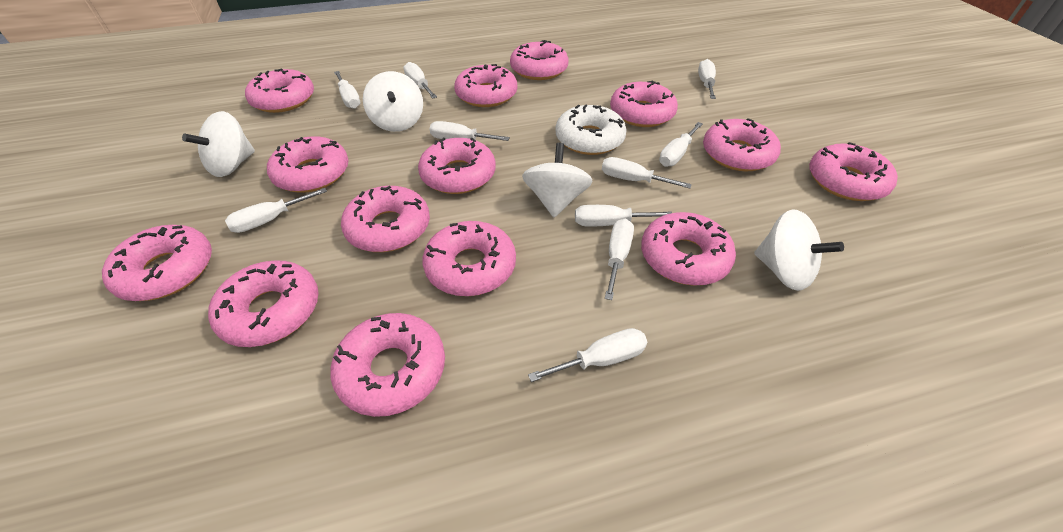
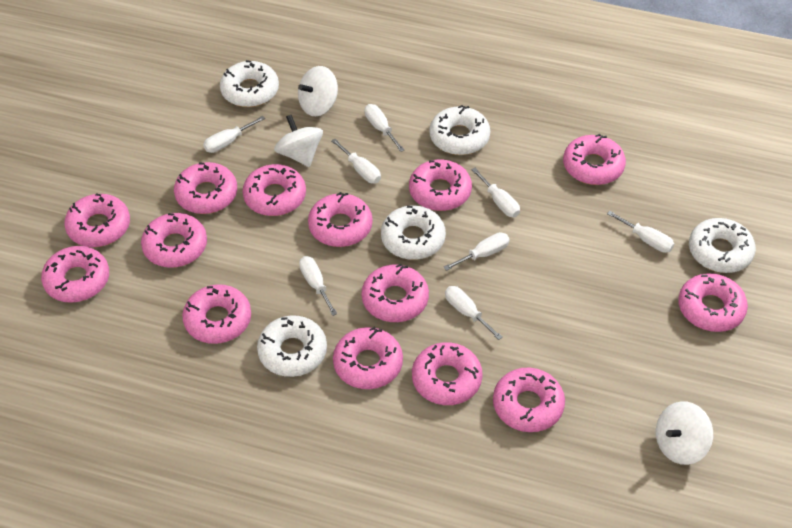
white donut: 1 -> 5
white screwdriver: 10 -> 8
white spinning top: 4 -> 3

